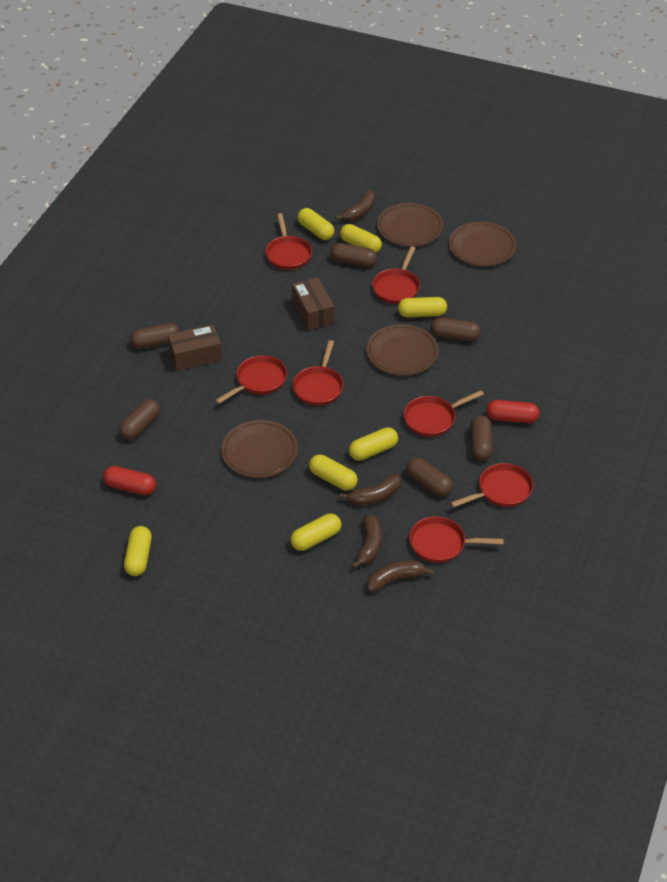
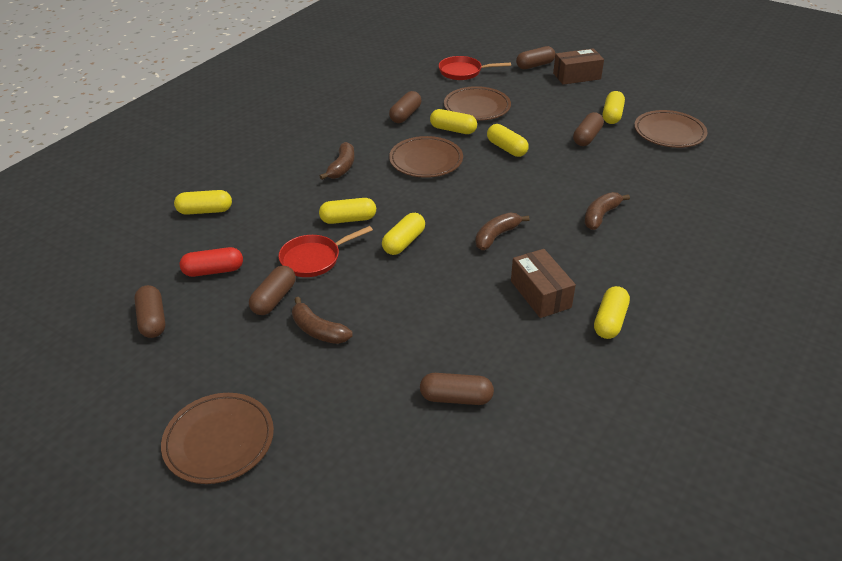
red capsule: 2 -> 1
red pan: 7 -> 2

